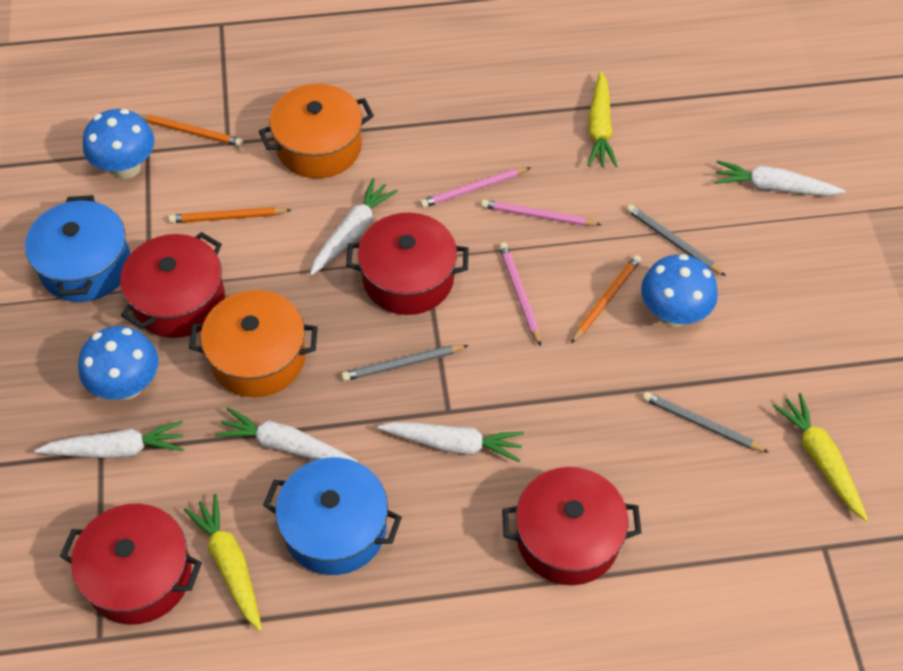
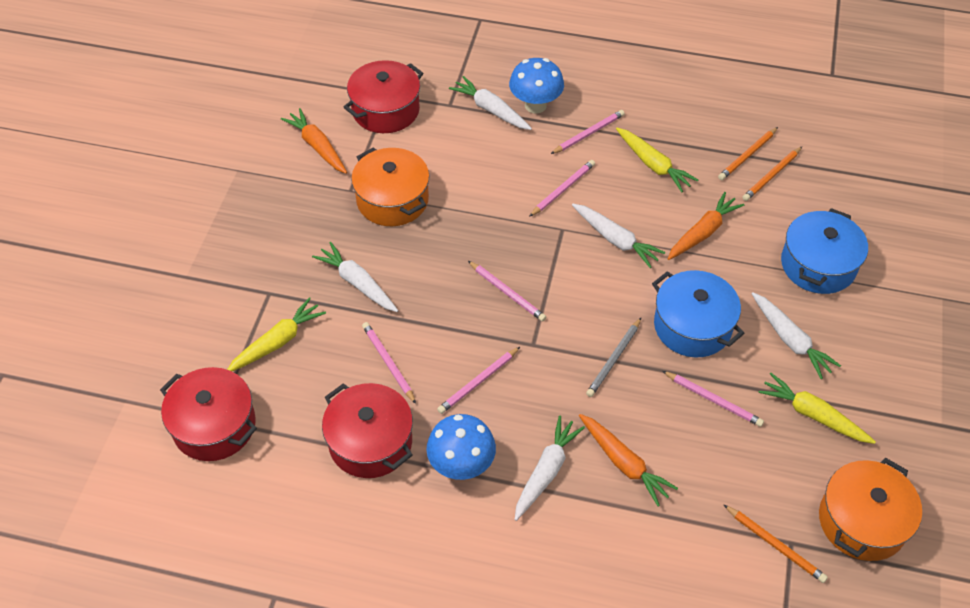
blue mushroom: 3 -> 2
grey pencil: 3 -> 1
orange carrot: 0 -> 3
pink pencil: 3 -> 6
red pot: 4 -> 3

